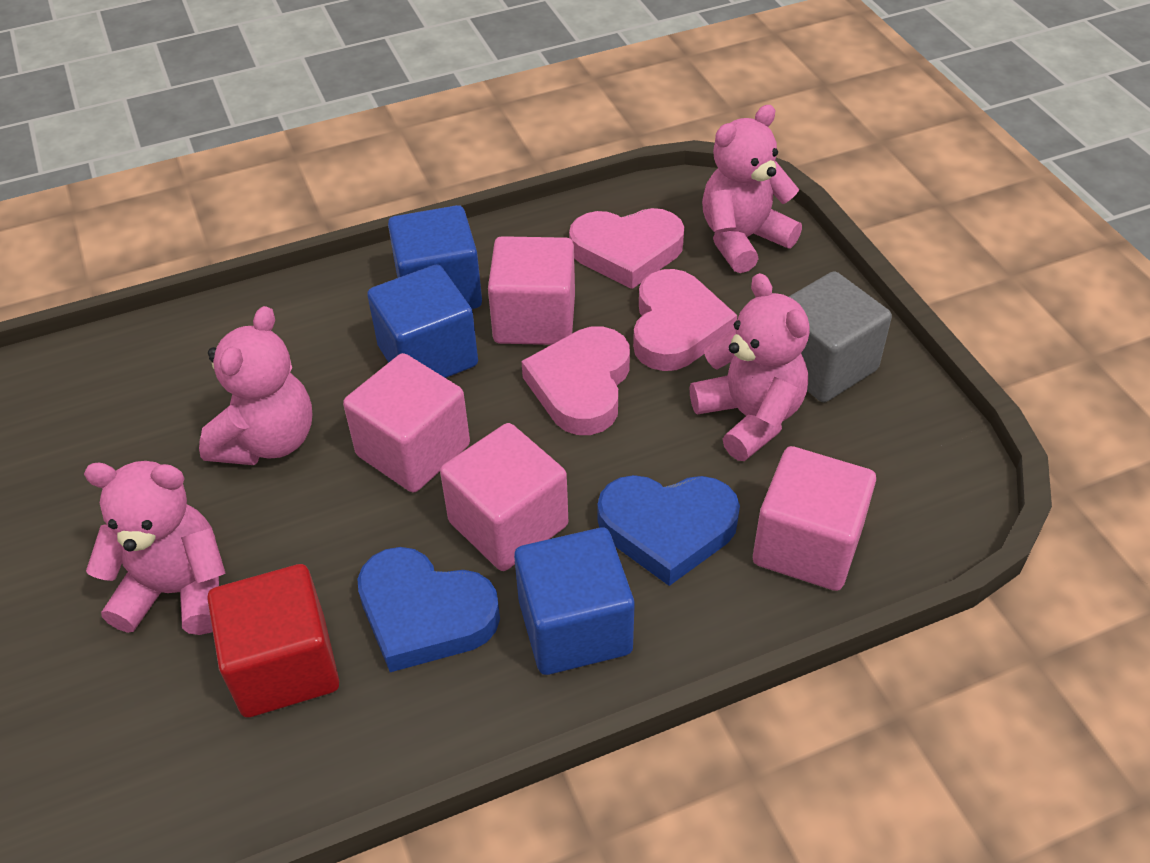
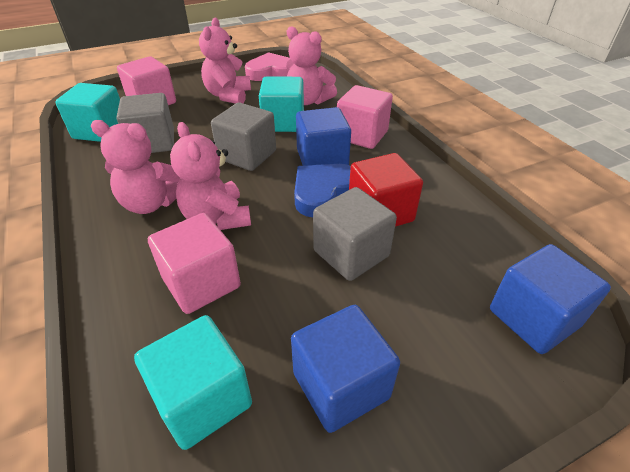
blue heart: 2 -> 1
grey cube: 1 -> 3
pink cube: 4 -> 3
pink heart: 3 -> 1
turquoise cube: 0 -> 3

